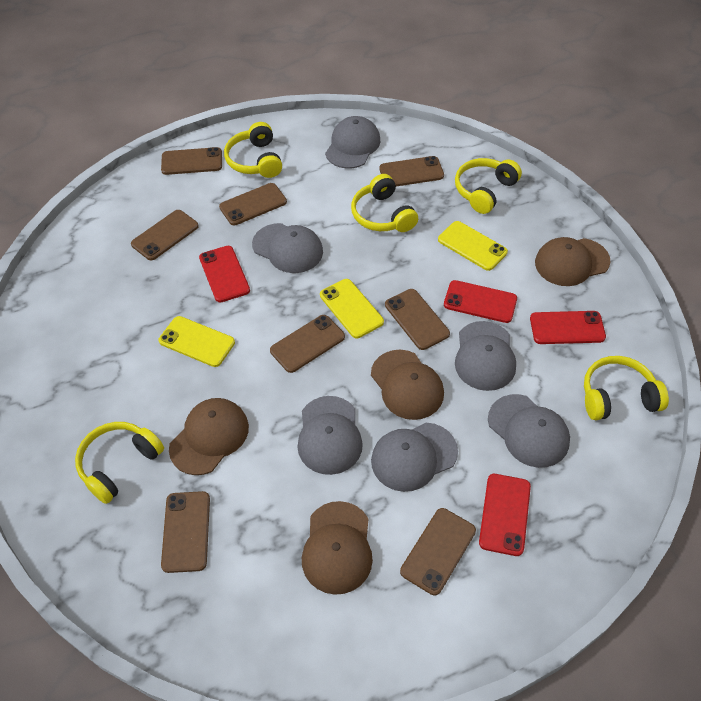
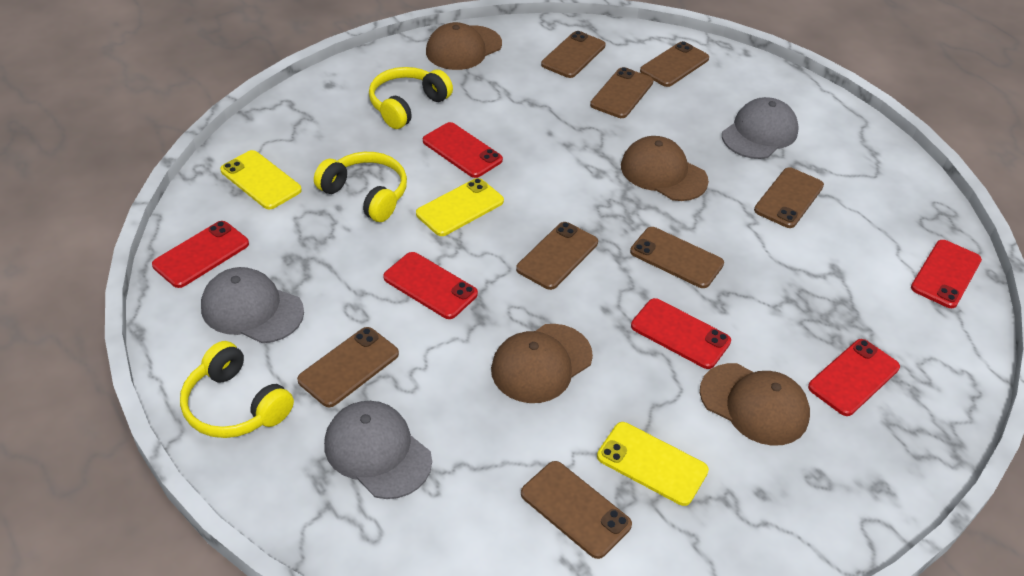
grey cap: 6 -> 3
red phone: 4 -> 6
yellow headphones: 5 -> 3

